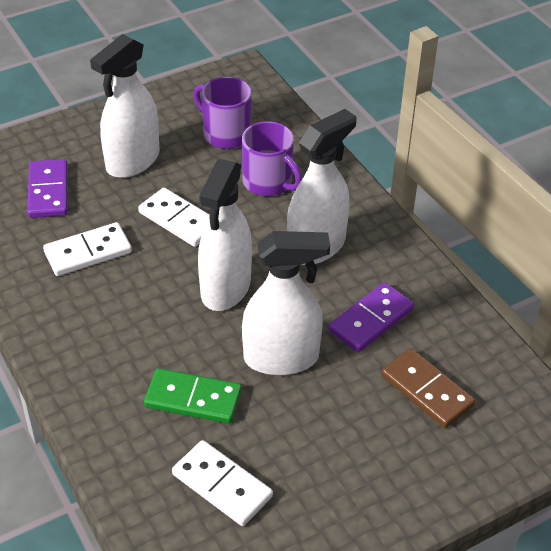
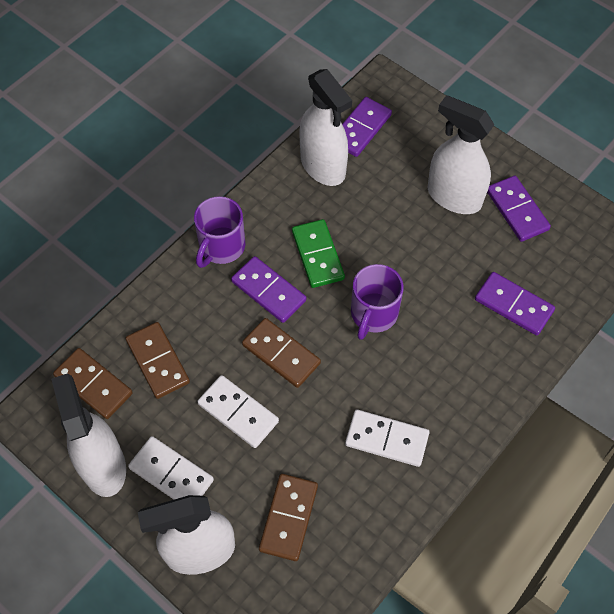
brown domino: 1 -> 4
purple domino: 2 -> 4

